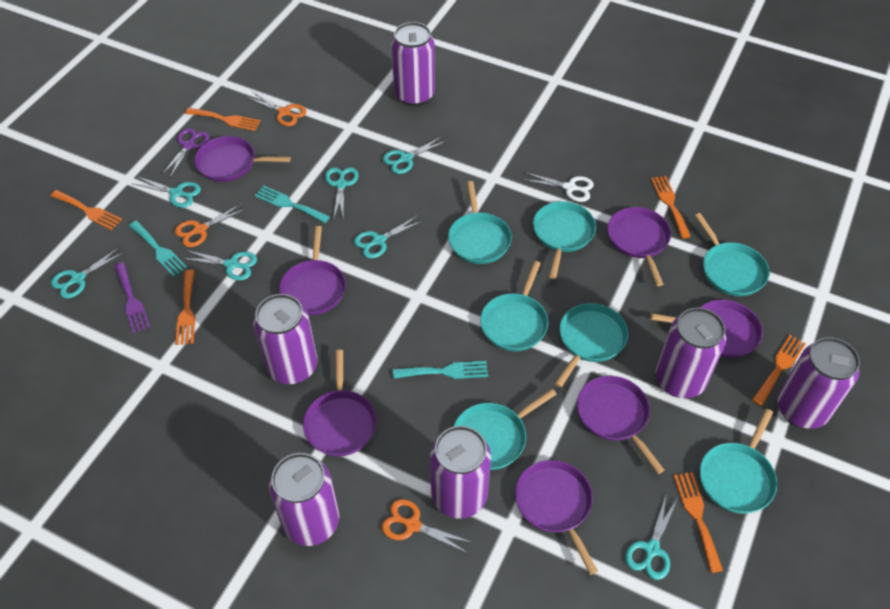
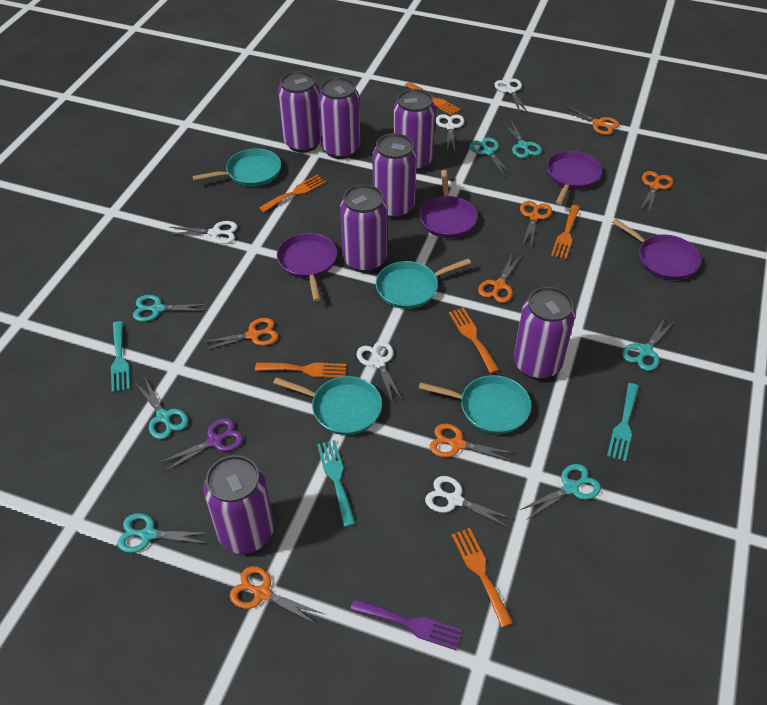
orange scissors: 3 -> 7
purple can: 6 -> 7
purple pan: 7 -> 4
turquoise pan: 7 -> 4
white scissors: 1 -> 5

